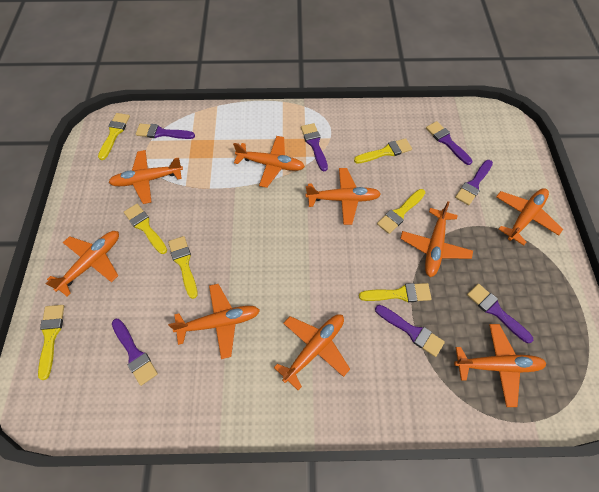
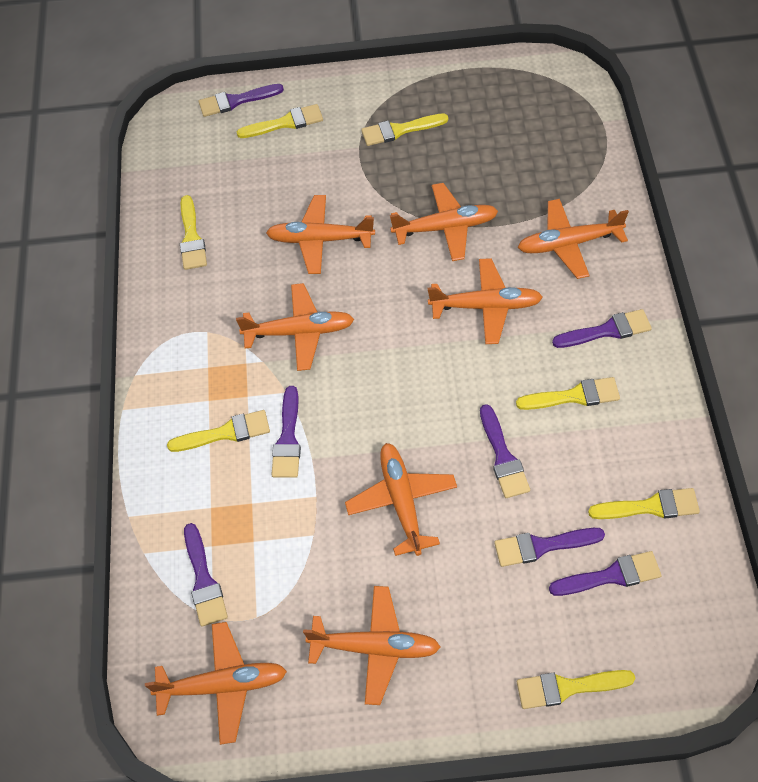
orange plane: 9 -> 8

